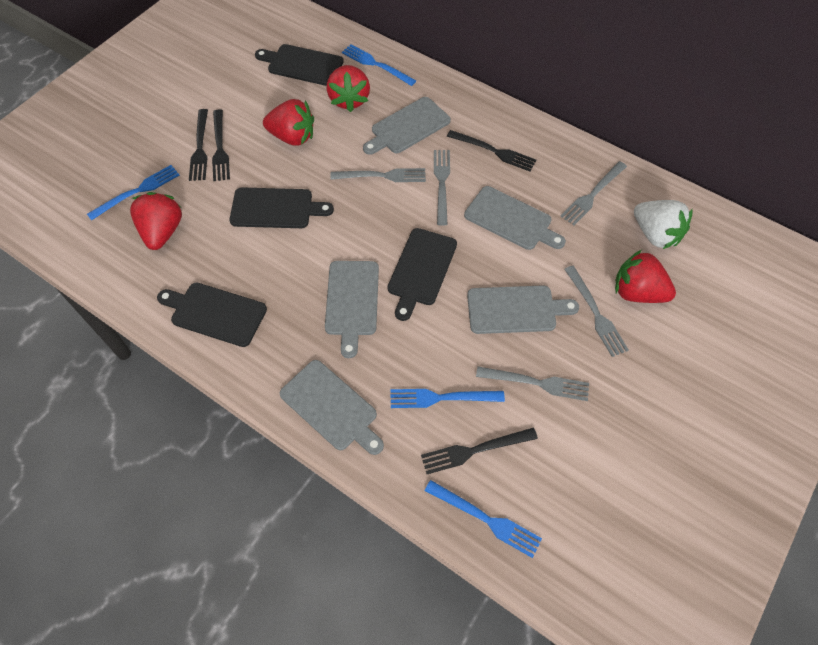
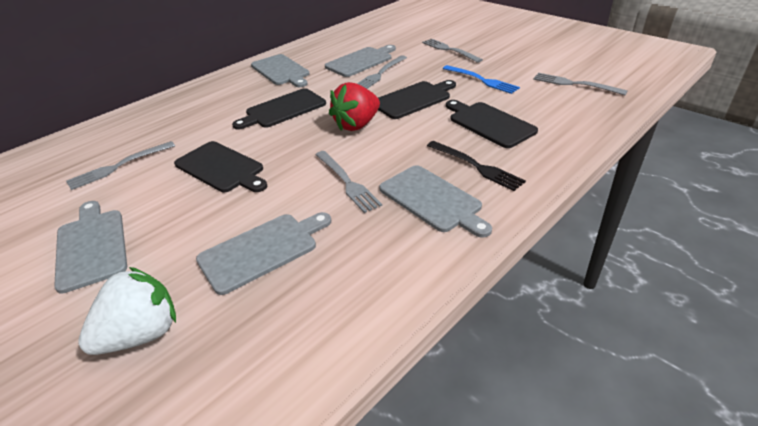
black fork: 4 -> 1
blue fork: 4 -> 1
red strawberry: 4 -> 1

